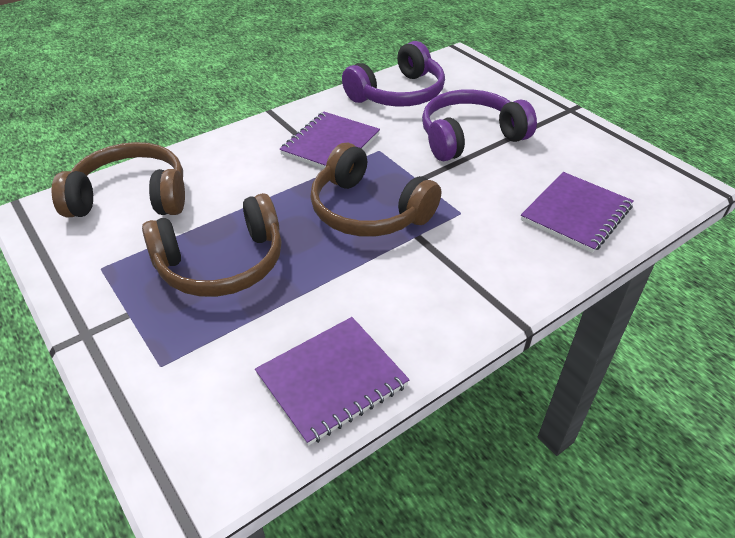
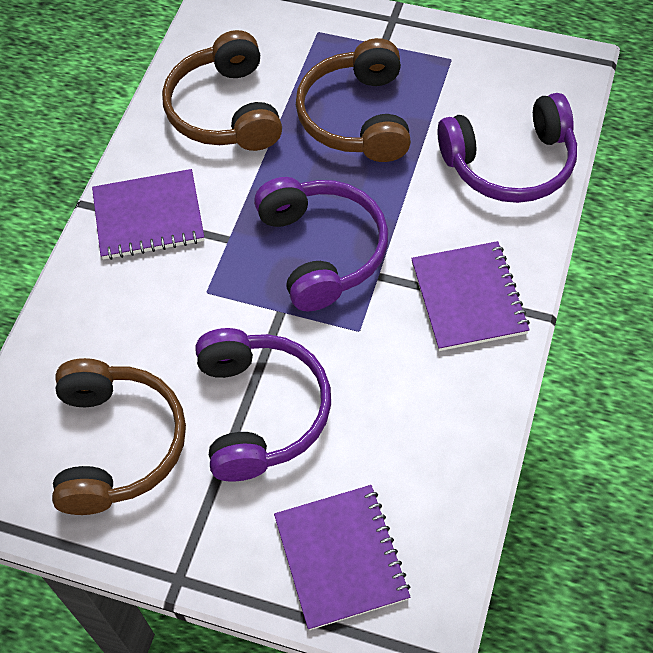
purple headphones: 2 -> 3

